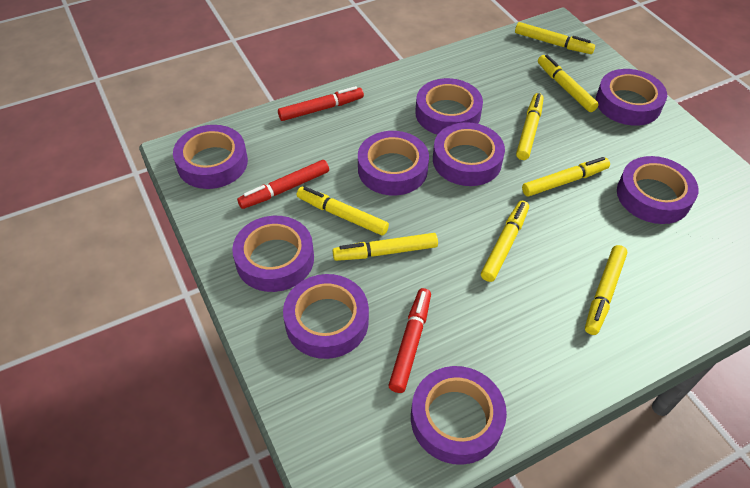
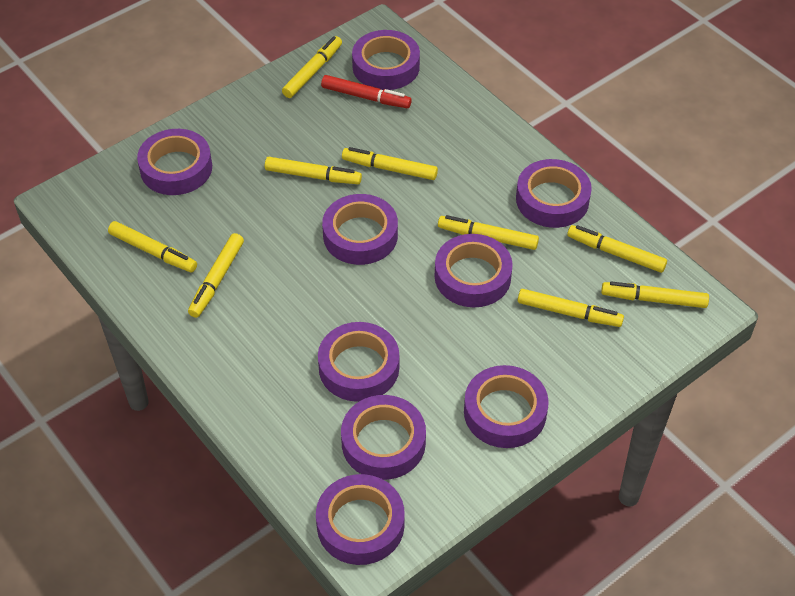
red marker: 3 -> 1
yellow marker: 8 -> 9

